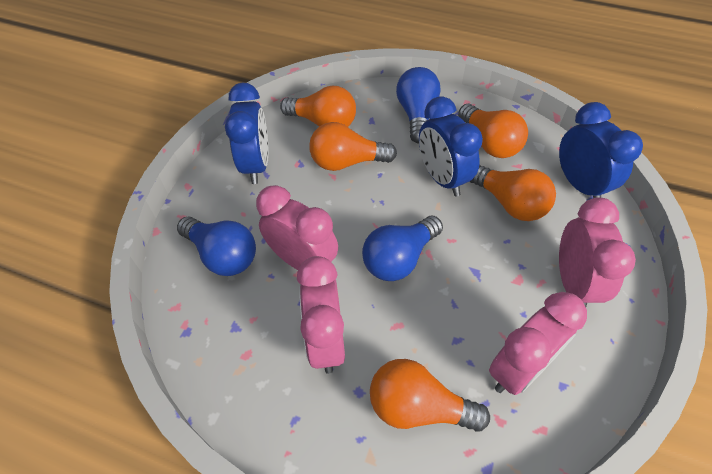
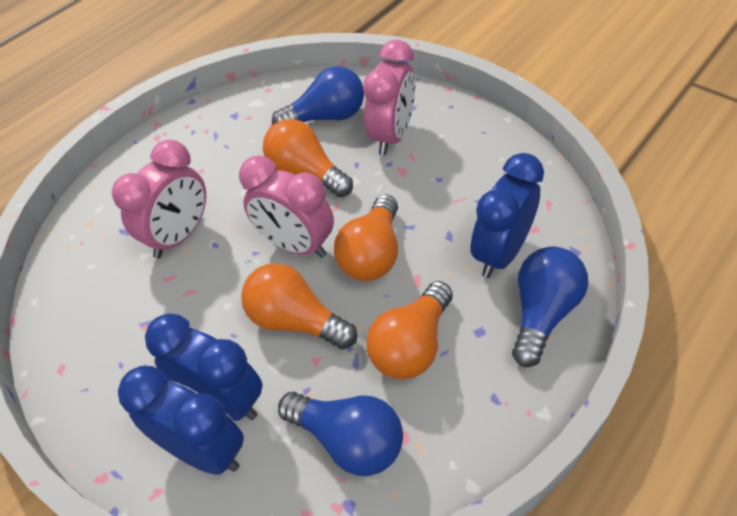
orange light bulb: 5 -> 4
pink clock: 4 -> 3

